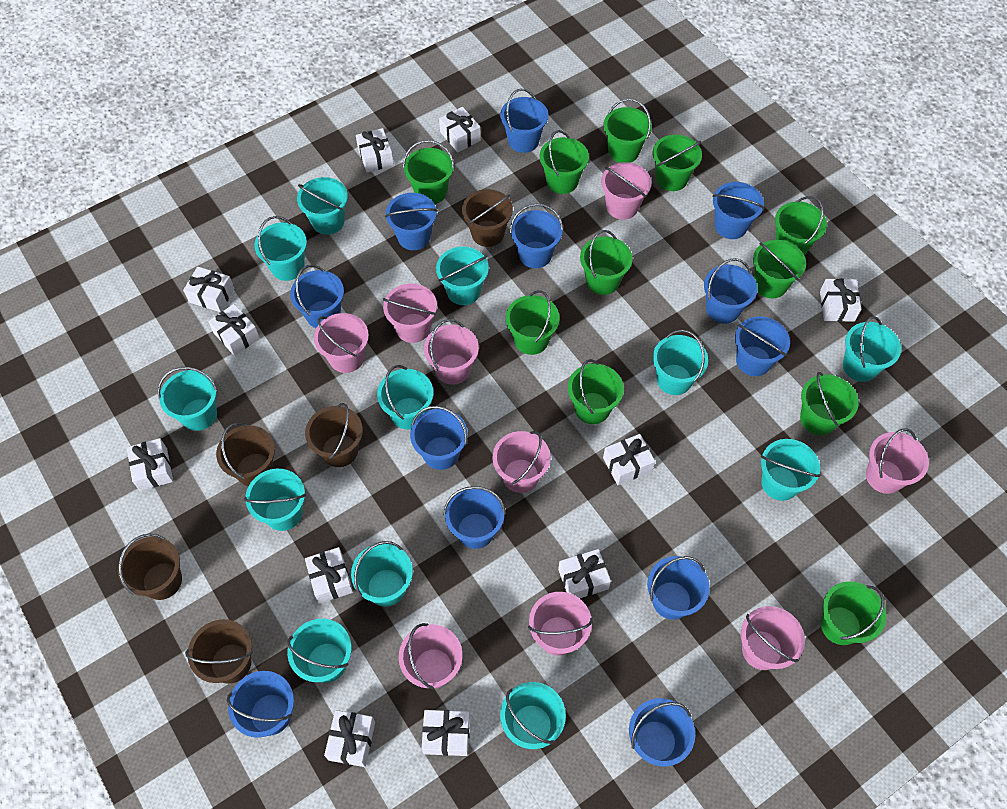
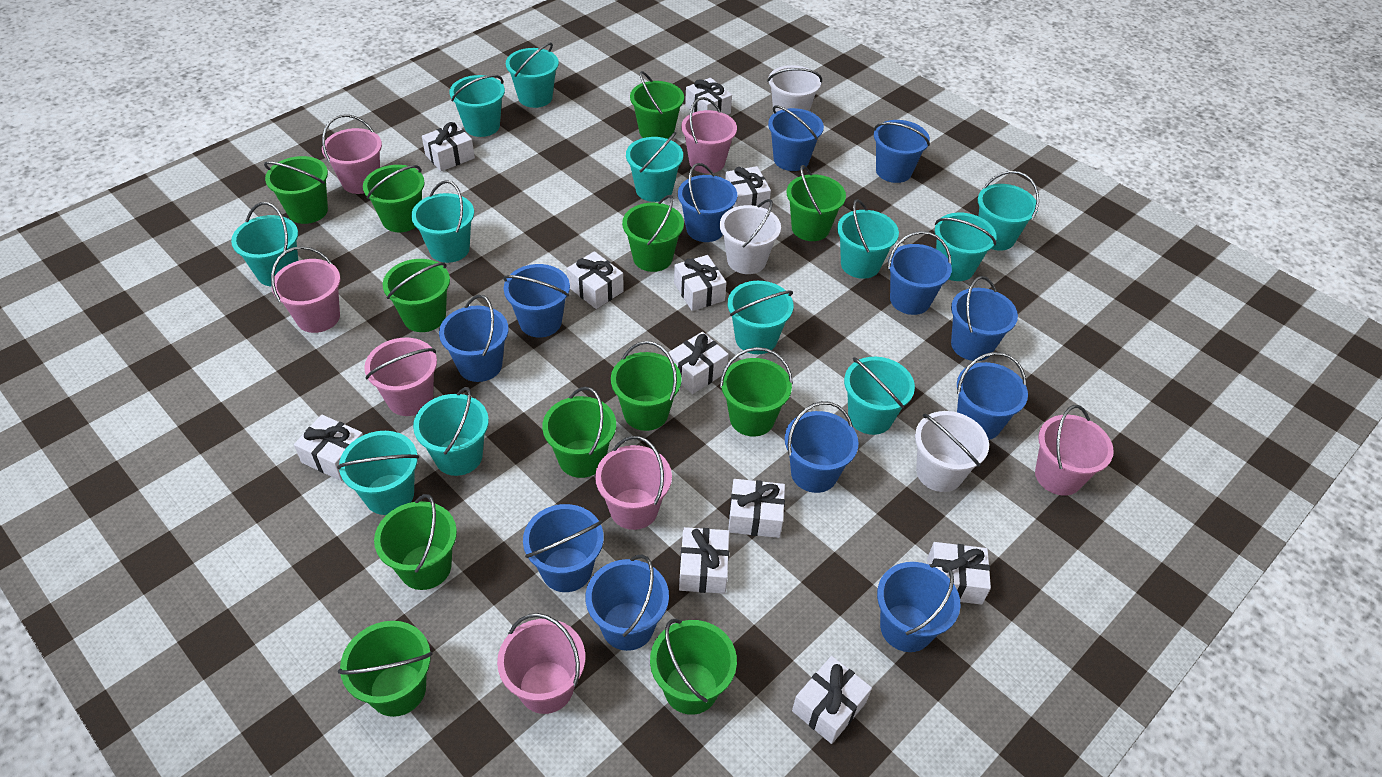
brown bucket: 5 -> 0
green bucket: 11 -> 12
pink bucket: 9 -> 7
white bucket: 0 -> 3

